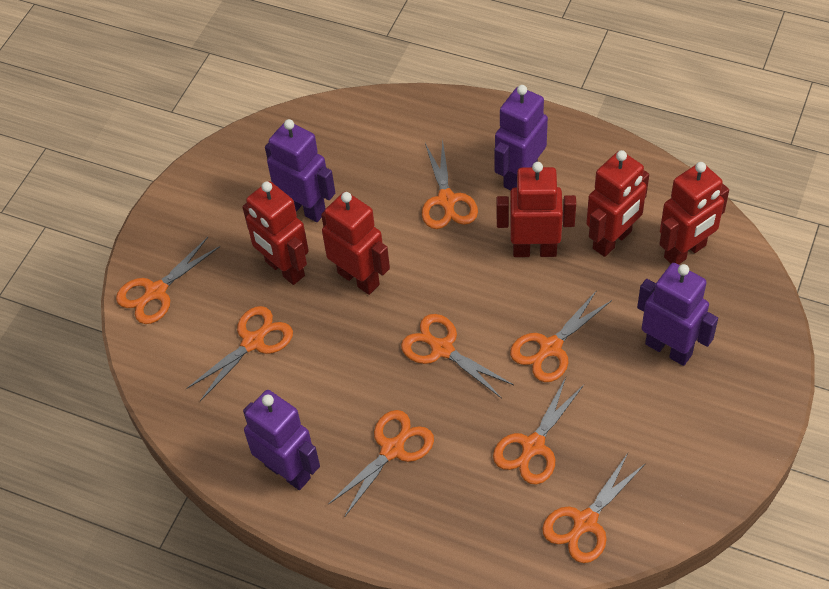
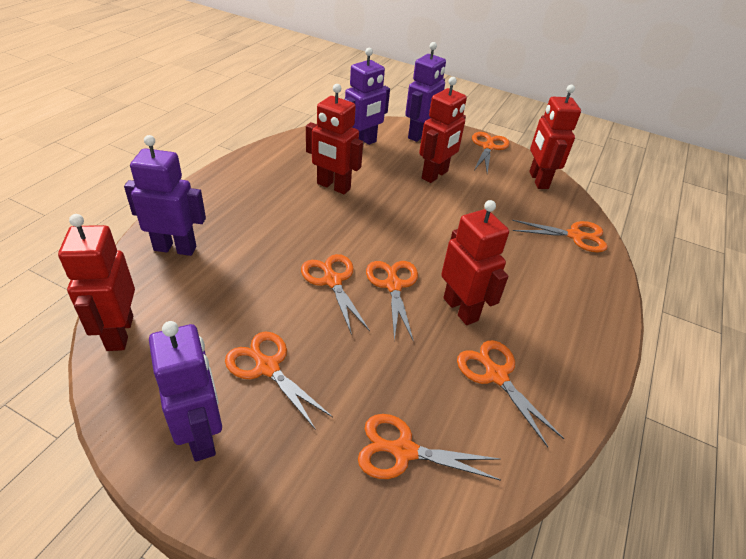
orange scissors: 8 -> 7

